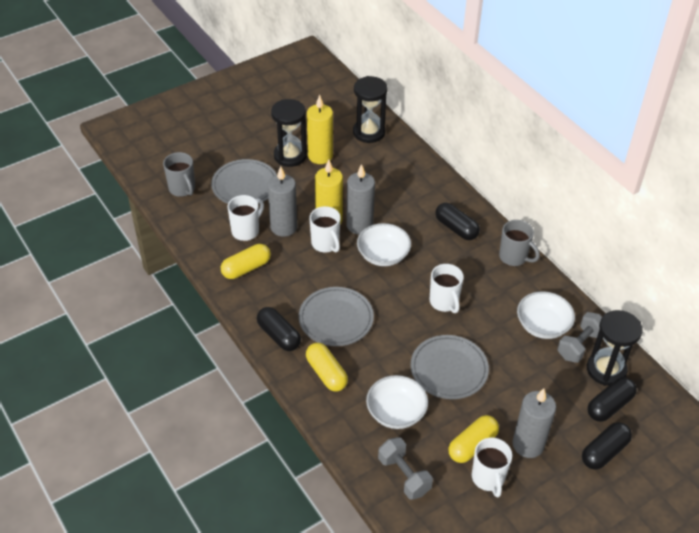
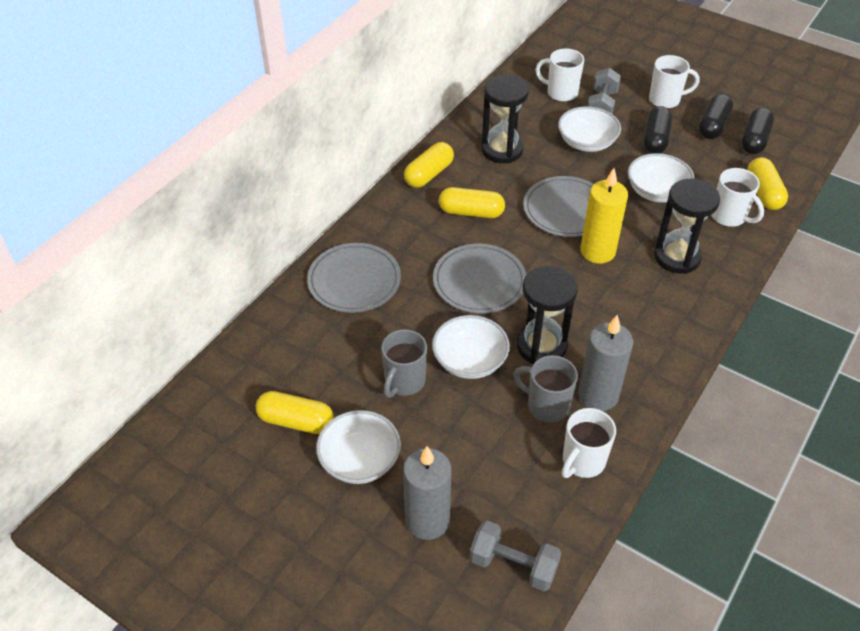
black capsule: 4 -> 3
grey candle: 3 -> 2
white bowl: 3 -> 4
yellow candle: 2 -> 1
yellow capsule: 3 -> 4

